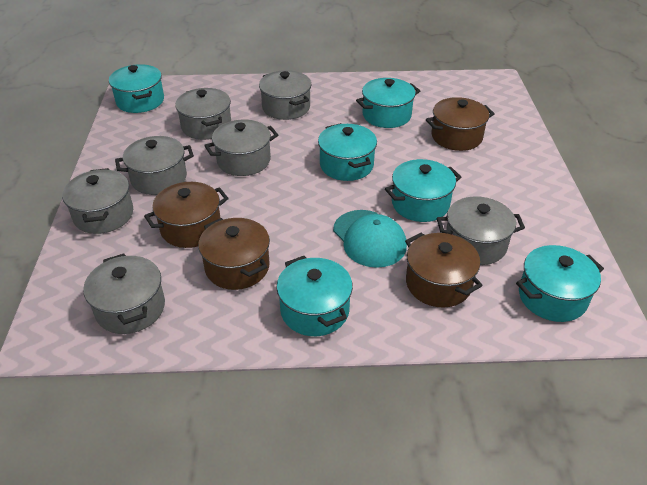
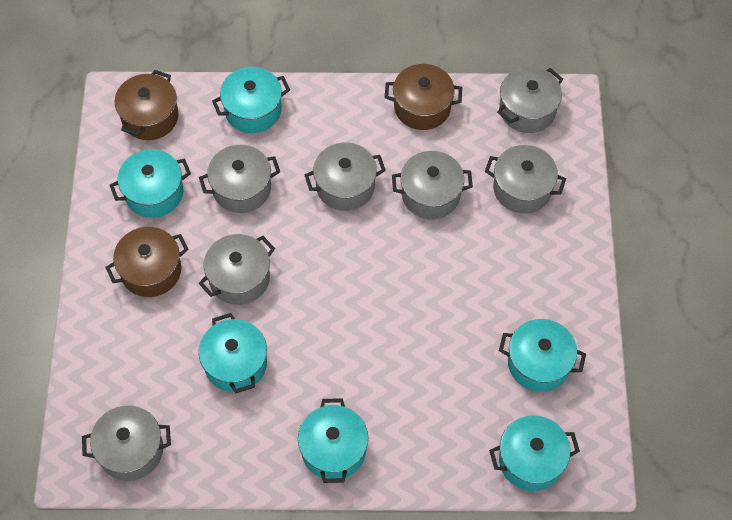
brown pot: 4 -> 3
turquoise cap: 1 -> 0

